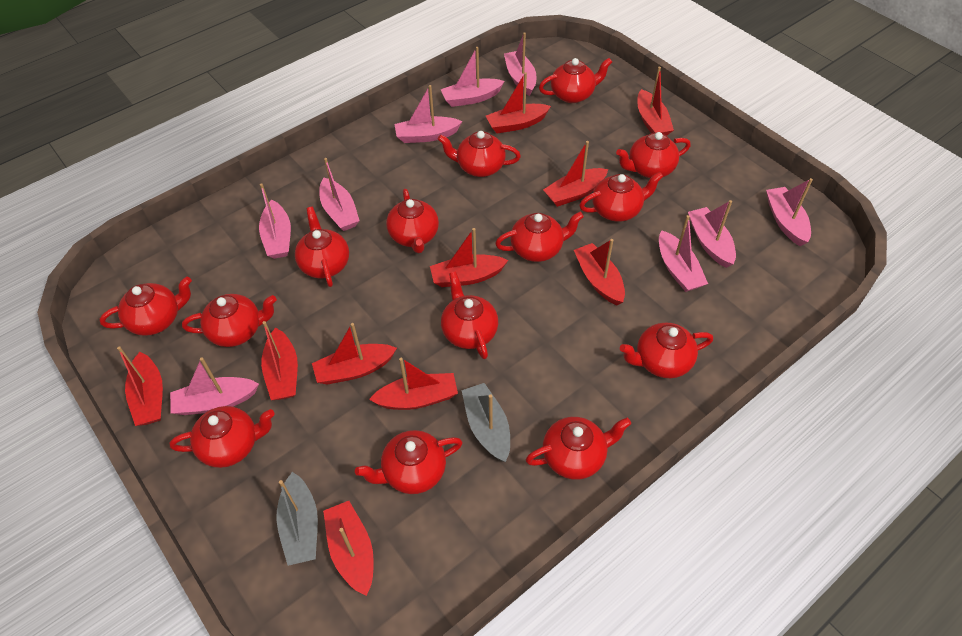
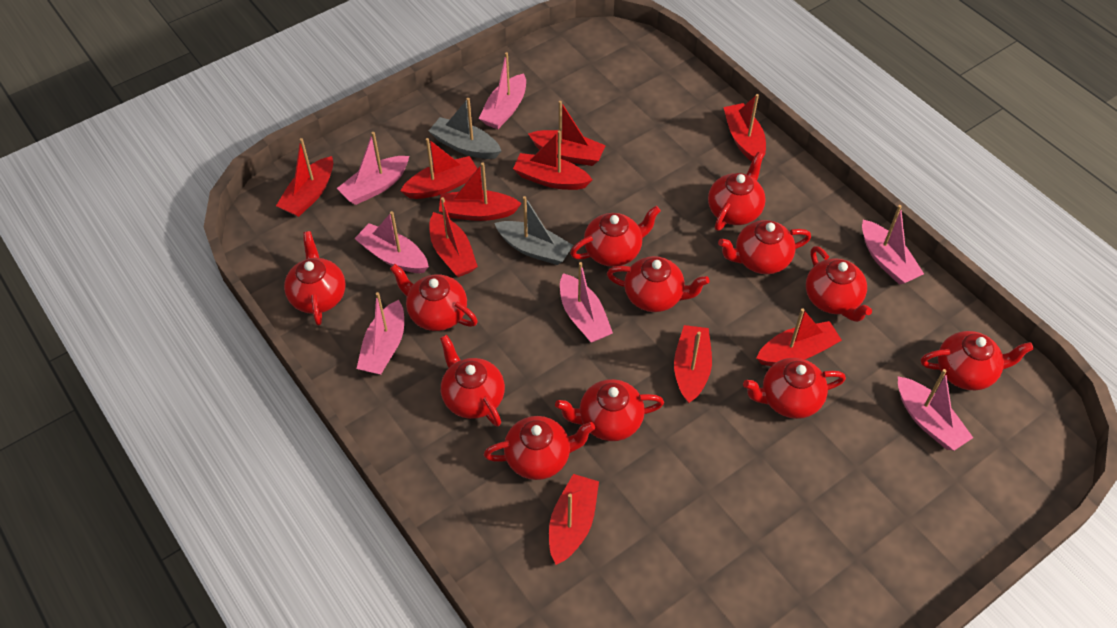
pink boat: 9 -> 7
red teapot: 14 -> 12

